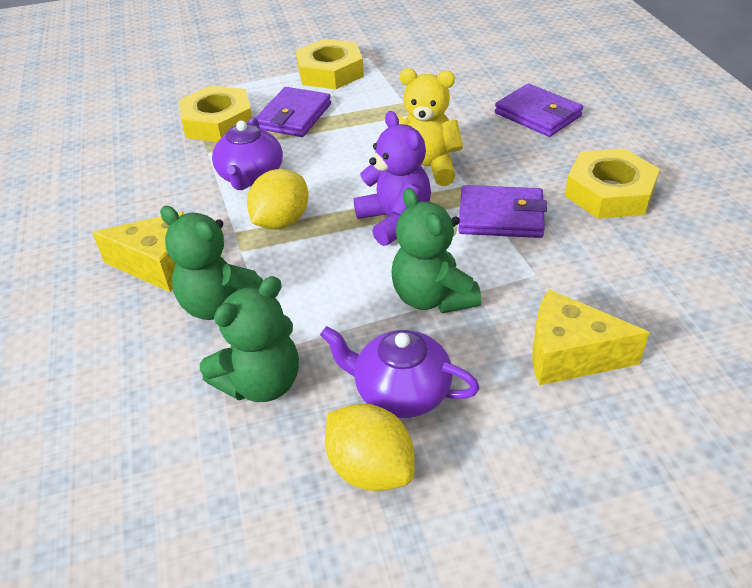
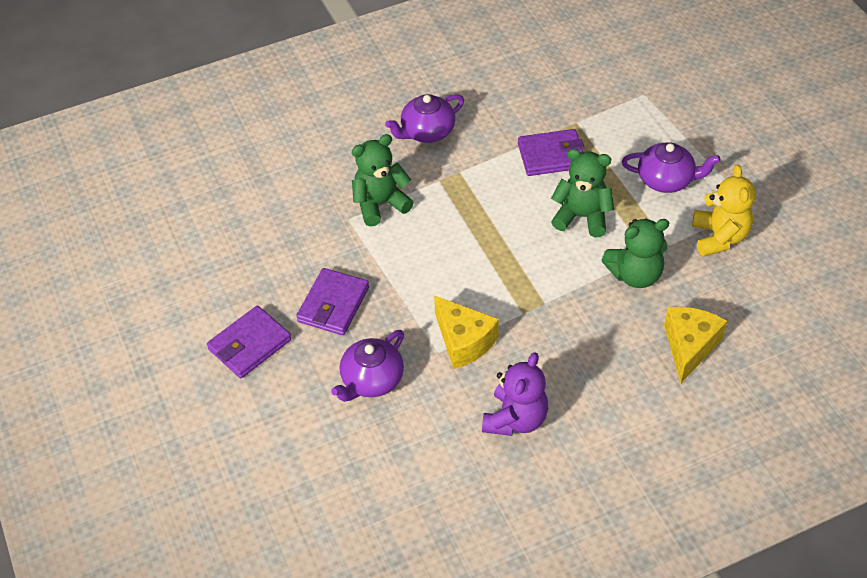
purple teapot: 2 -> 3
yellow lemon: 2 -> 0
yellow nut: 3 -> 0

